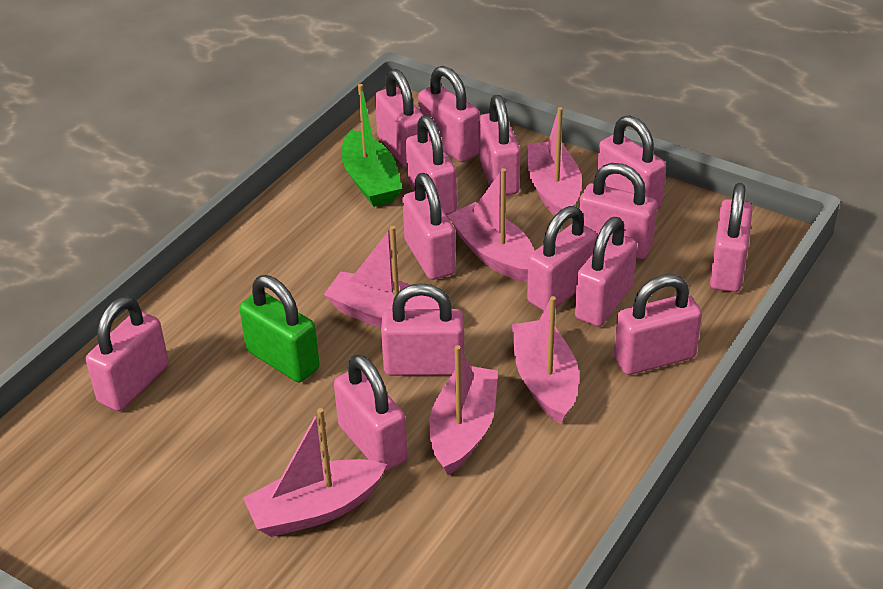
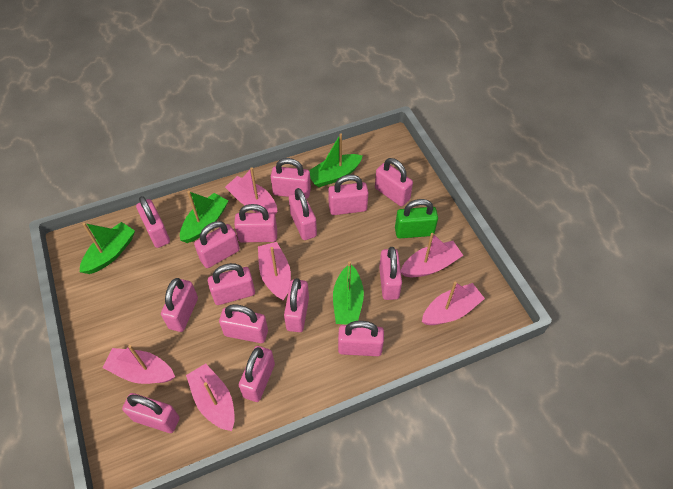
green boat: 1 -> 4
pink padlock: 14 -> 15

